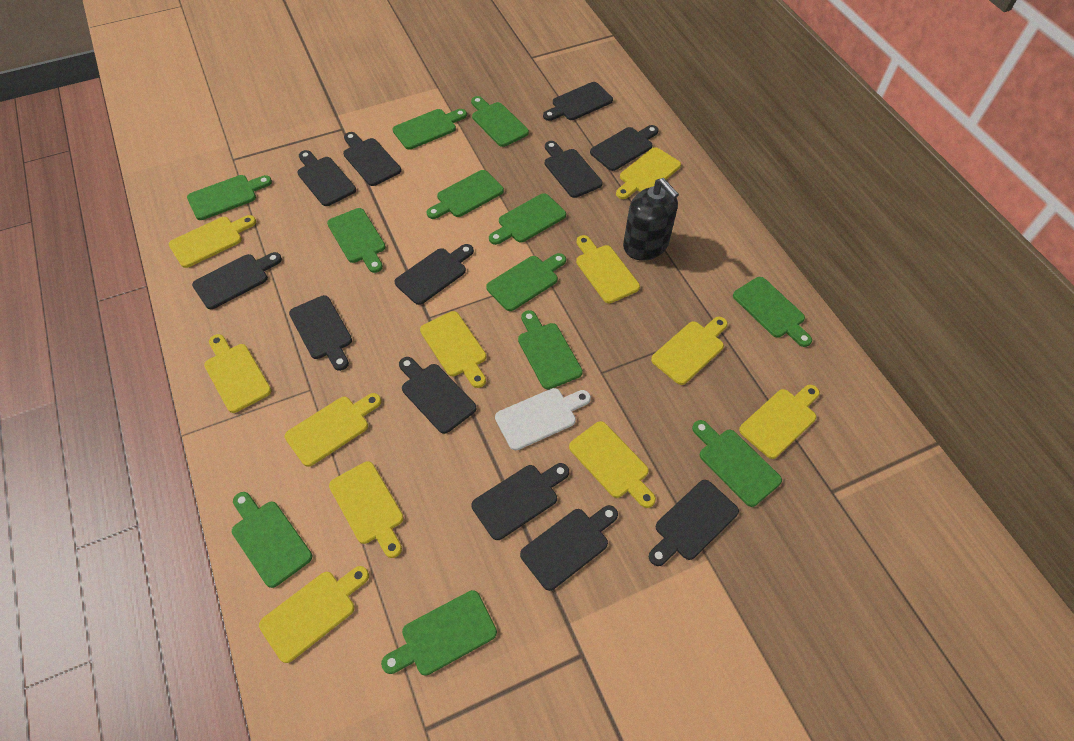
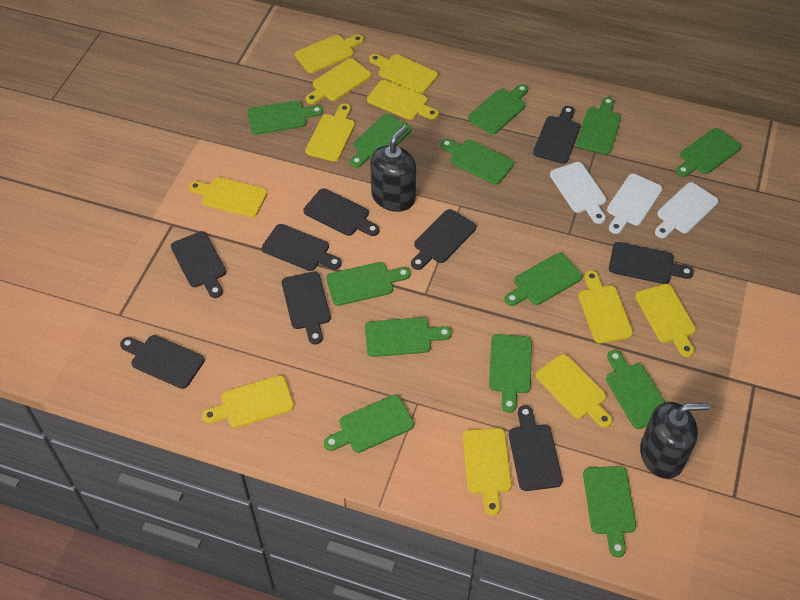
black cutting board: 12 -> 9
black soap dispenser: 1 -> 2
green cutting board: 12 -> 13
white cutting board: 1 -> 3

